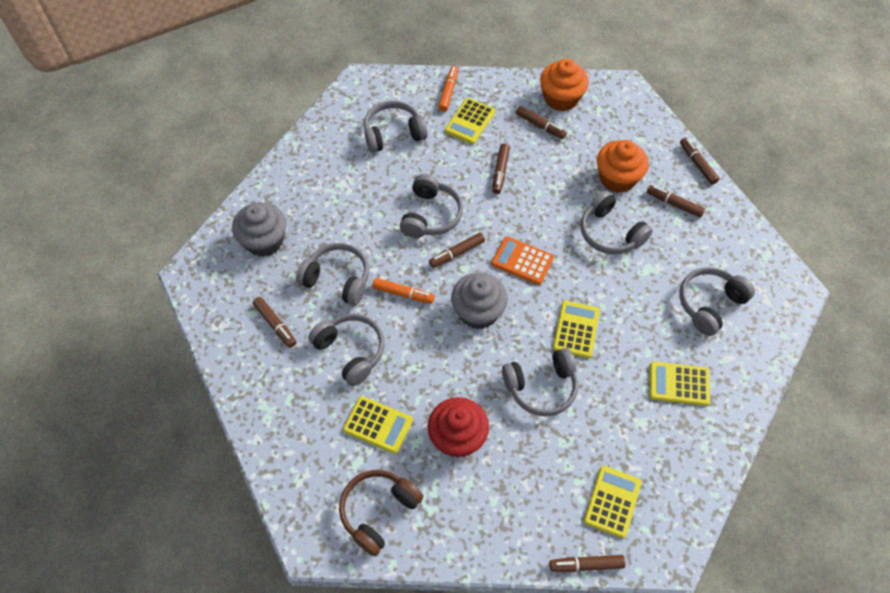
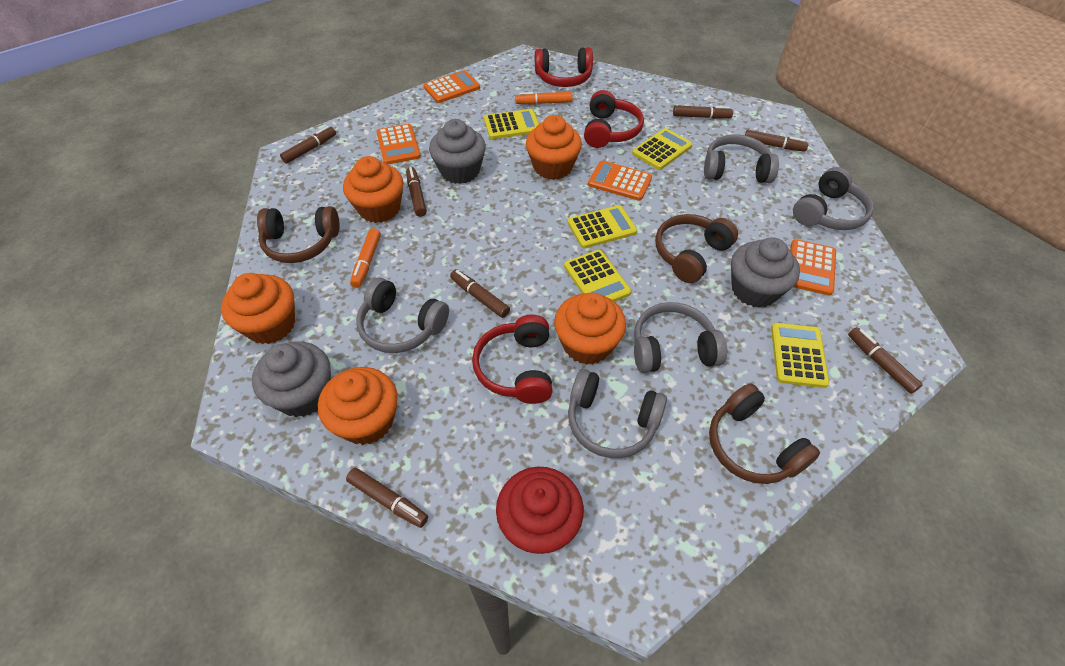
brown headphones: 1 -> 3
grey cupcake: 2 -> 3
grey headphones: 7 -> 5
orange calculator: 1 -> 4
orange cupcake: 2 -> 5
red headphones: 0 -> 3

